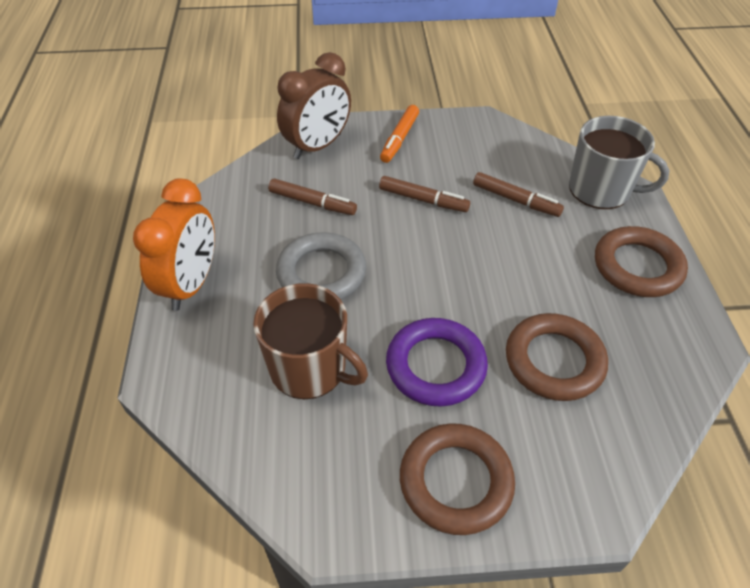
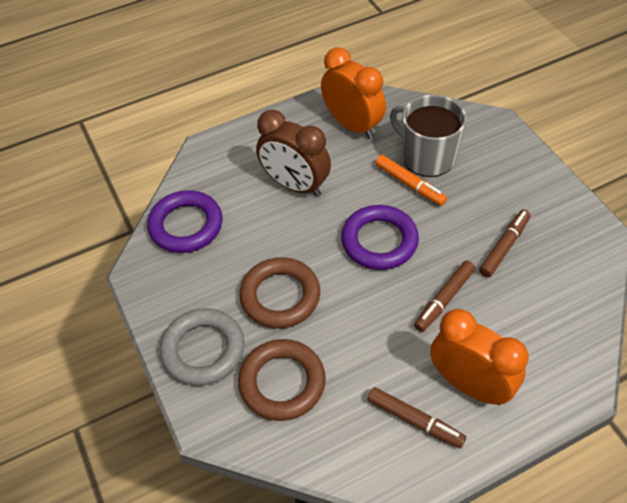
brown mug: 1 -> 0
brown ring: 3 -> 2
orange clock: 1 -> 2
purple ring: 1 -> 2

